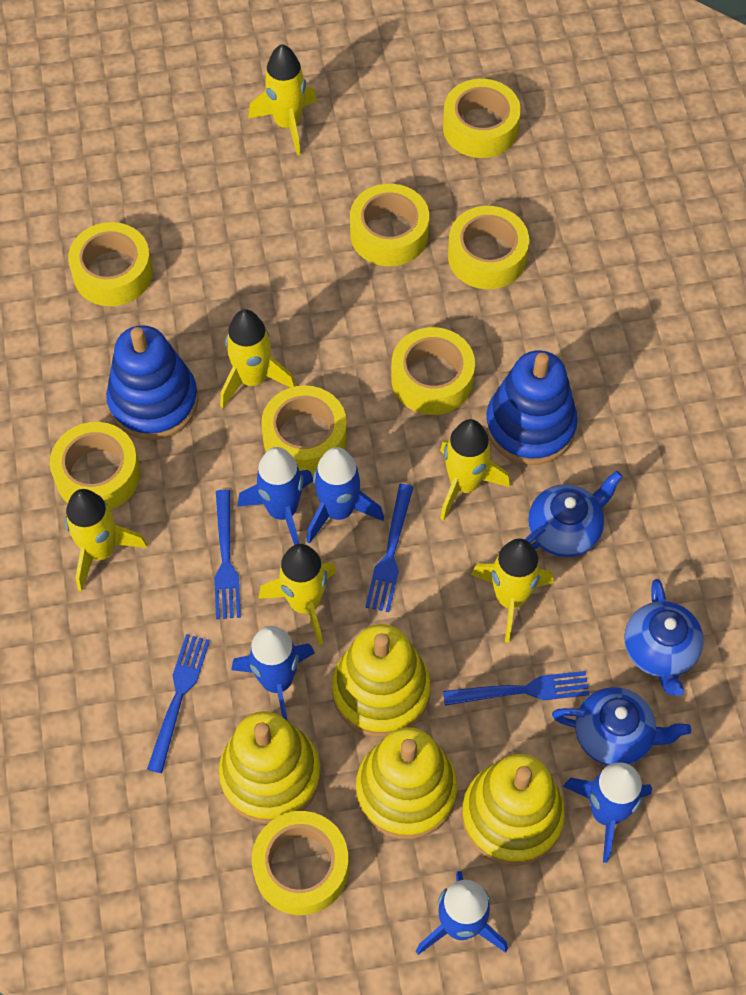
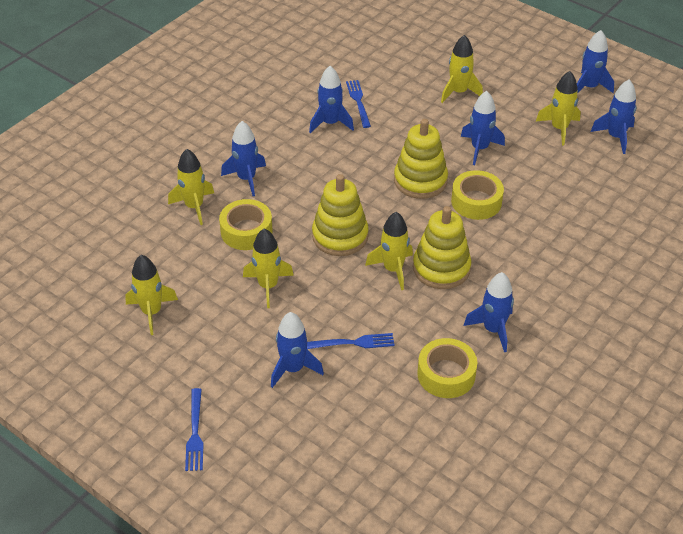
blue fork: 4 -> 3
blue rocket: 5 -> 7
blue stacking toy: 2 -> 0
blue teapot: 3 -> 0
yellow stacking toy: 4 -> 3
yellow tape: 8 -> 3

